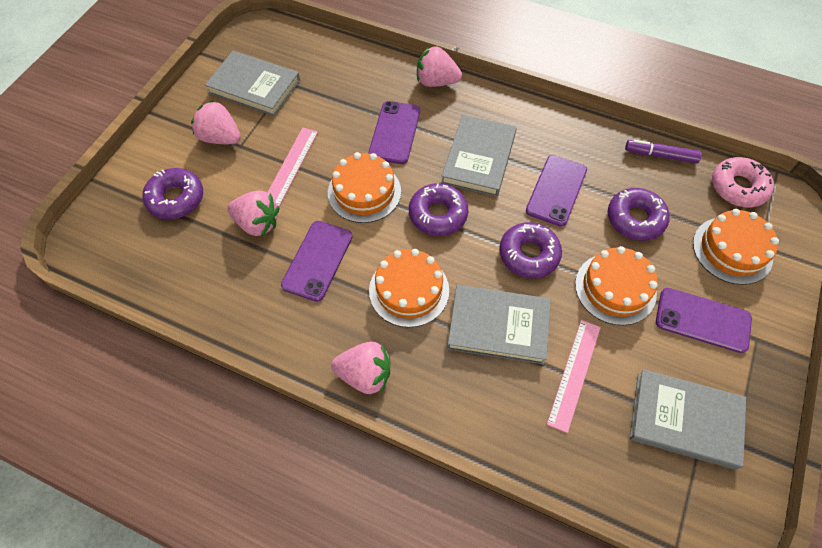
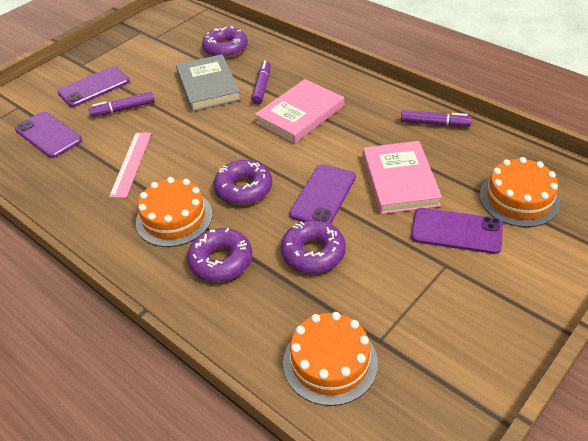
grey book: 4 -> 1
orange cake: 4 -> 3
pink book: 0 -> 2
pink donut: 1 -> 0
pink ruler: 2 -> 1
pink strawberry: 4 -> 0
purple marker: 1 -> 3

